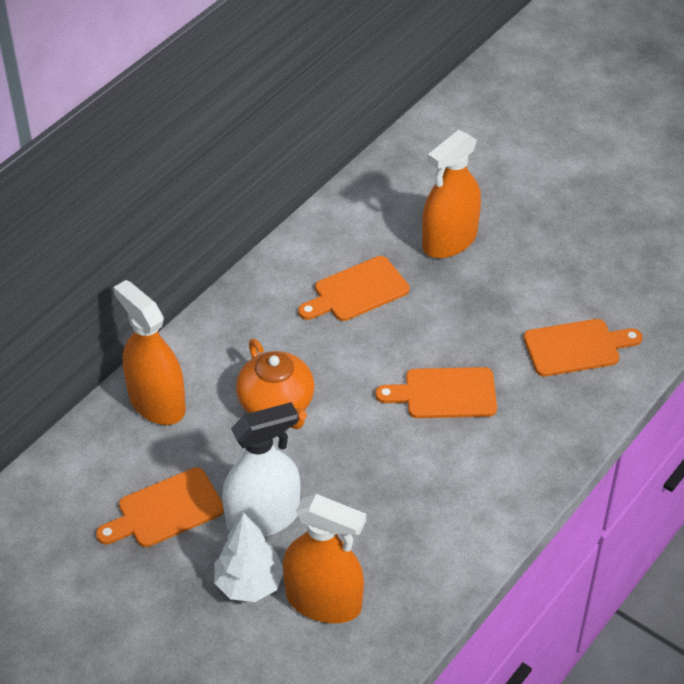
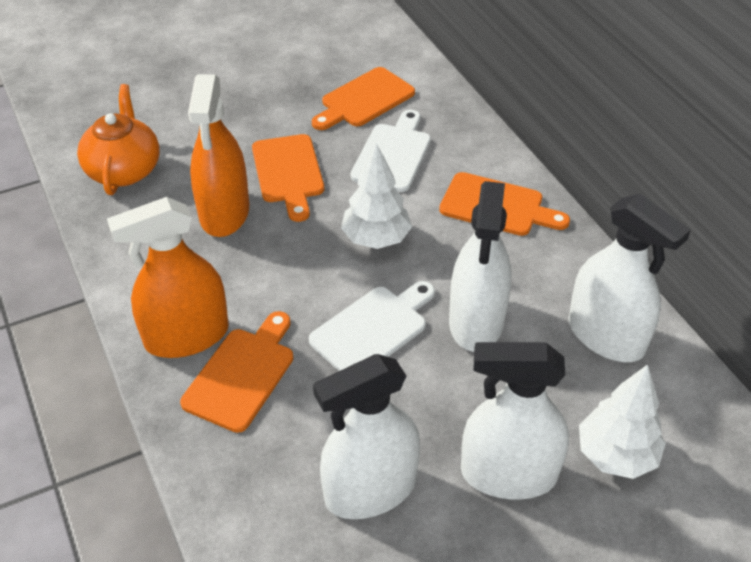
orange spray bottle: 3 -> 2
white cutting board: 0 -> 2
white spray bottle: 1 -> 4
white tree: 1 -> 2

